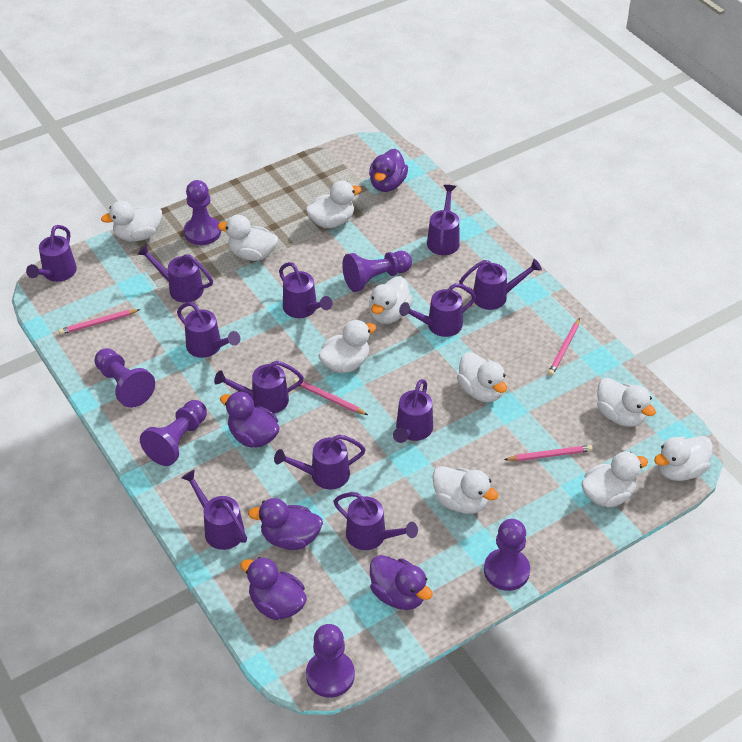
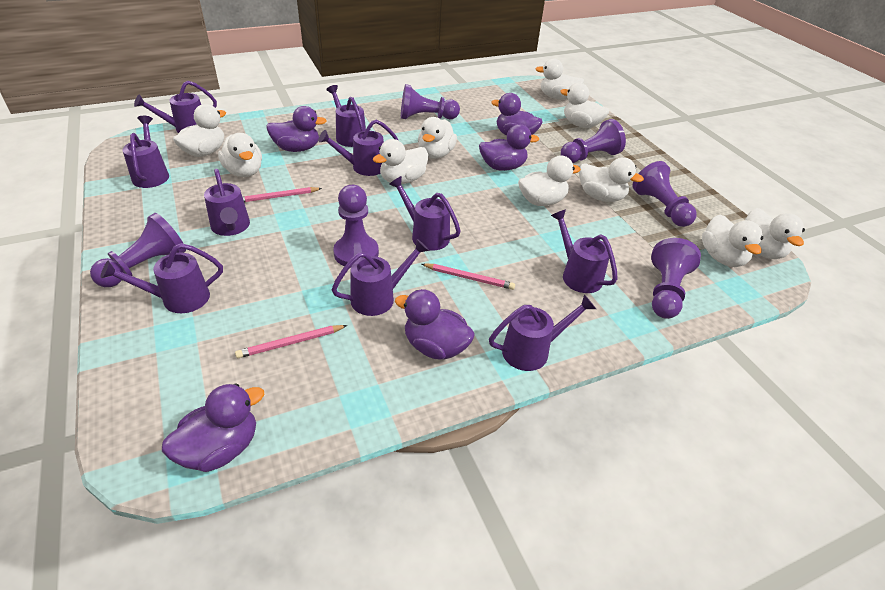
pink pencil: 4 -> 3
purple watering can: 12 -> 10

